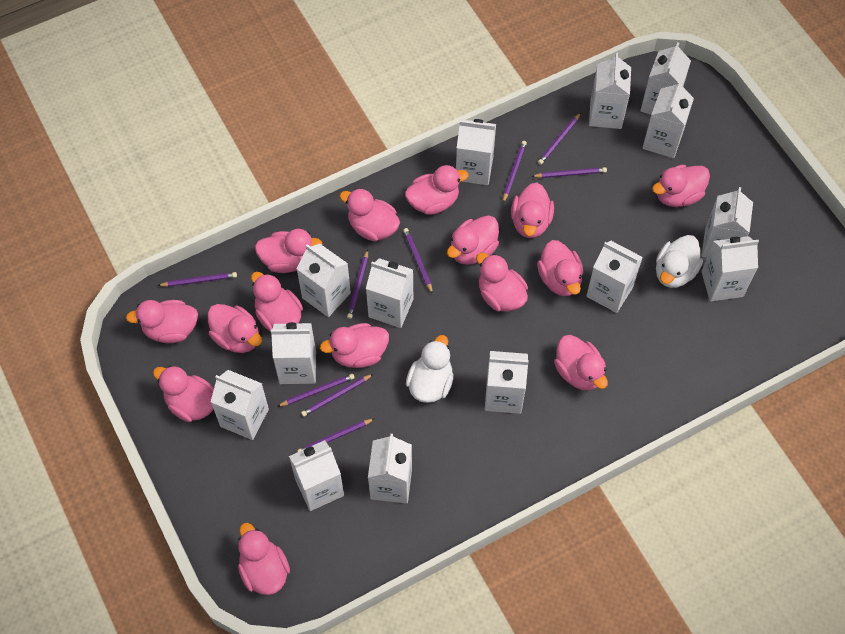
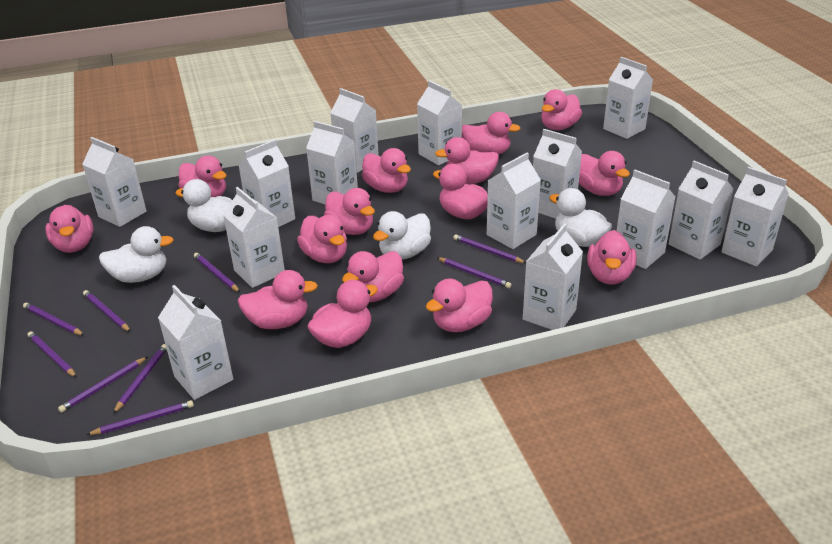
white duck: 2 -> 4

